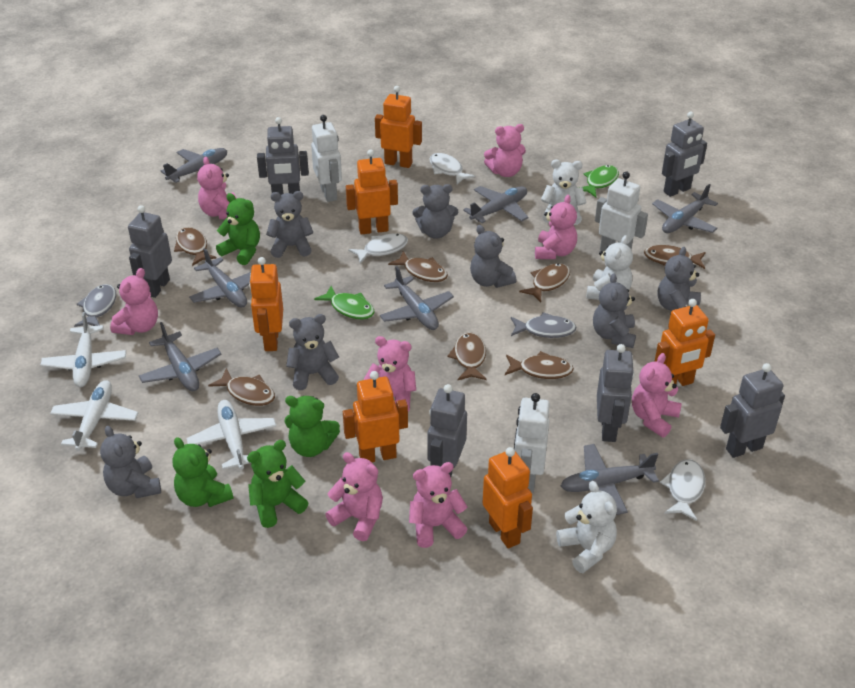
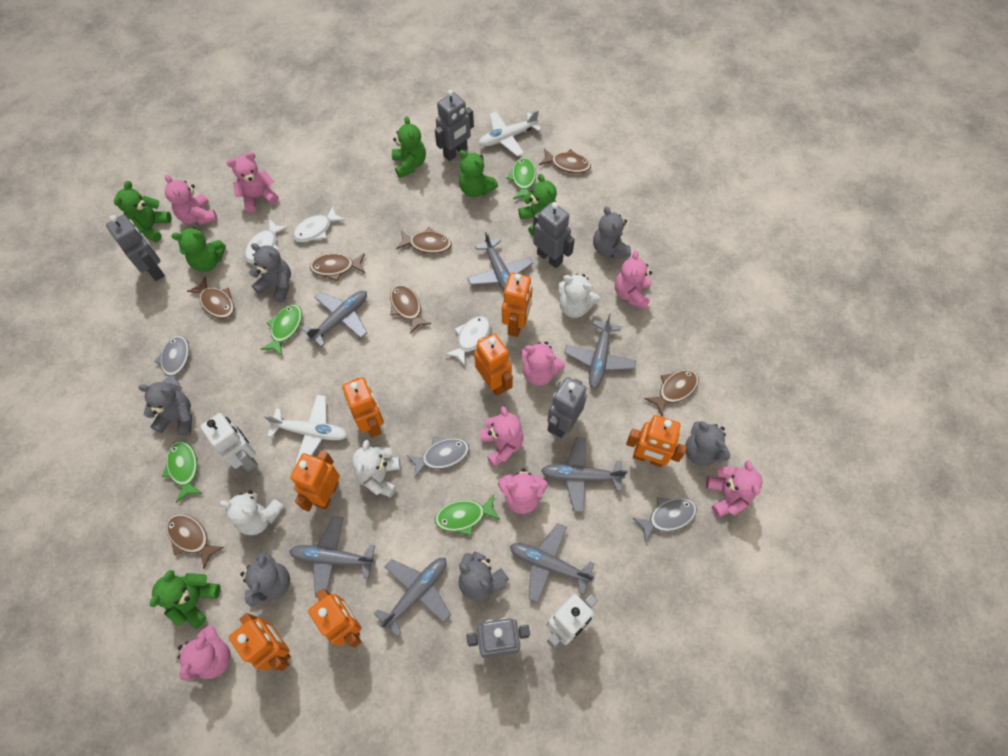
green fish: 2 -> 4
green teddy bear: 4 -> 6
grey fish: 2 -> 3
grey robot: 6 -> 5
grey teddy bear: 7 -> 6
orange robot: 6 -> 7
white plane: 3 -> 2
white robot: 3 -> 2

